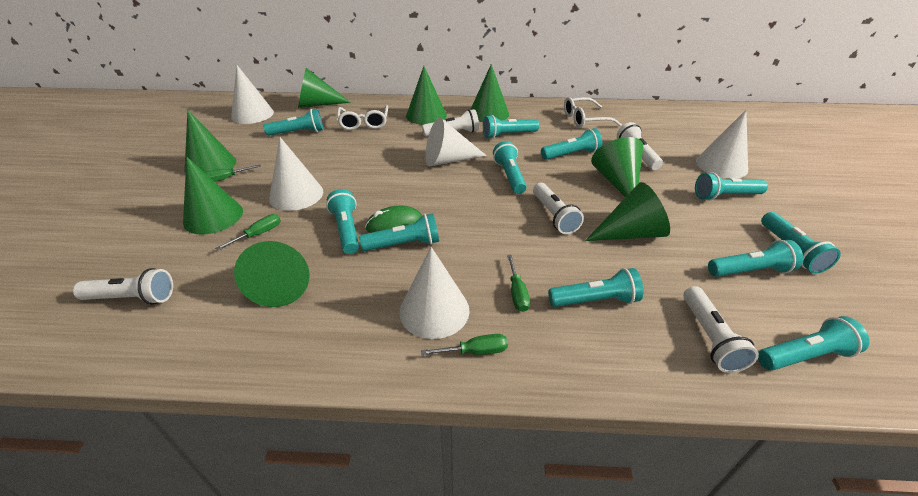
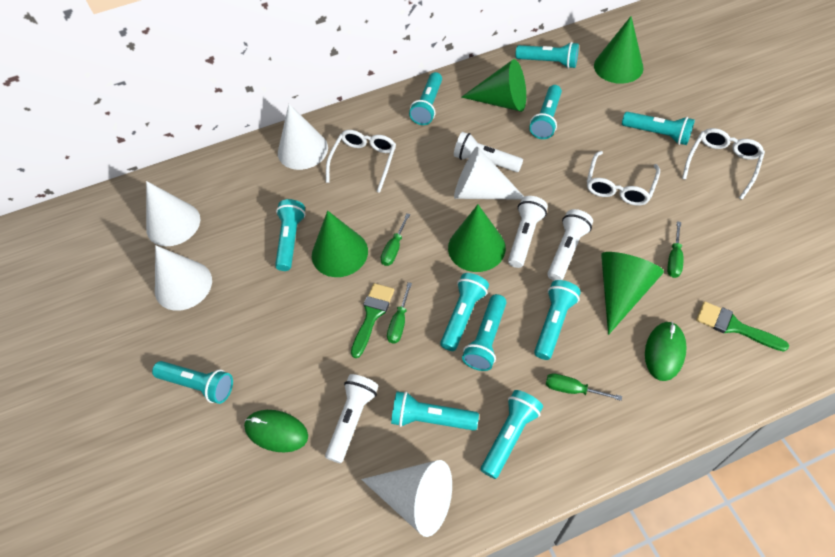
green brush: 0 -> 2
green cone: 8 -> 5
green mouse: 1 -> 2
white flashlight: 5 -> 4
white glasses: 2 -> 3

